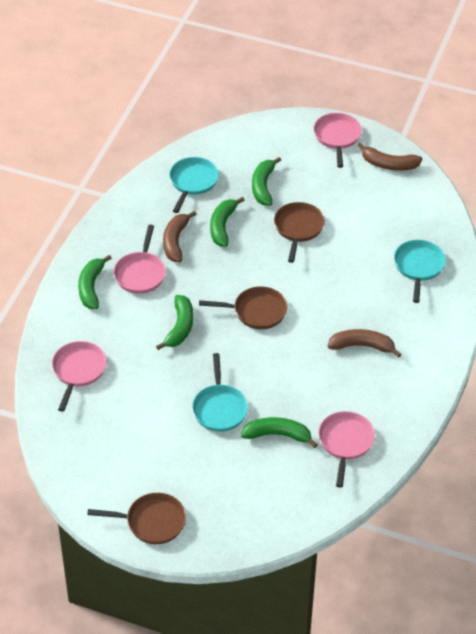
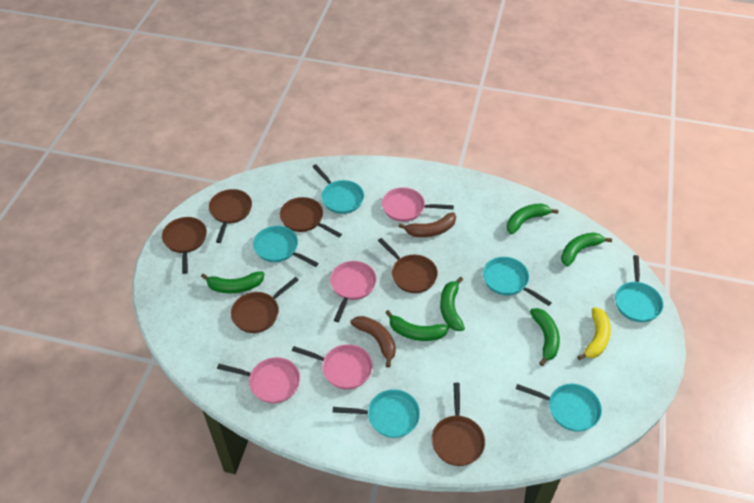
brown banana: 3 -> 2
brown pan: 3 -> 6
green banana: 5 -> 6
turquoise pan: 3 -> 6
yellow banana: 0 -> 1

